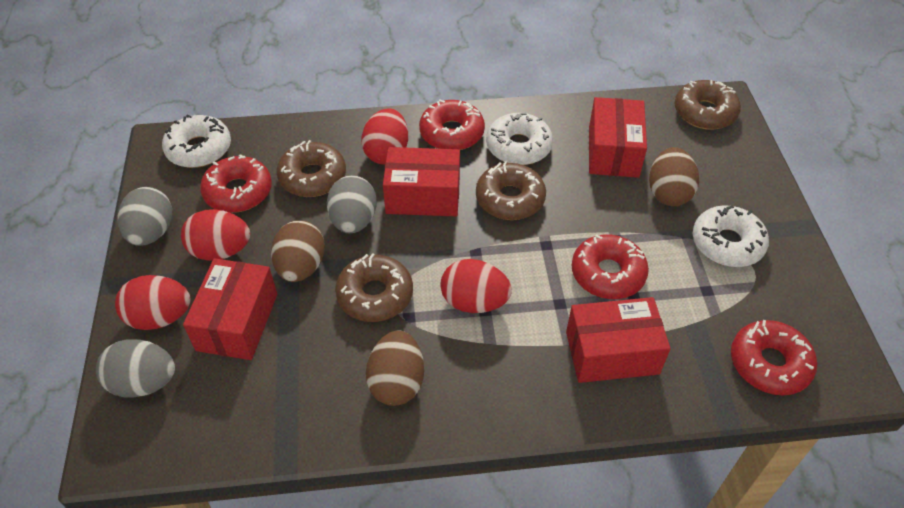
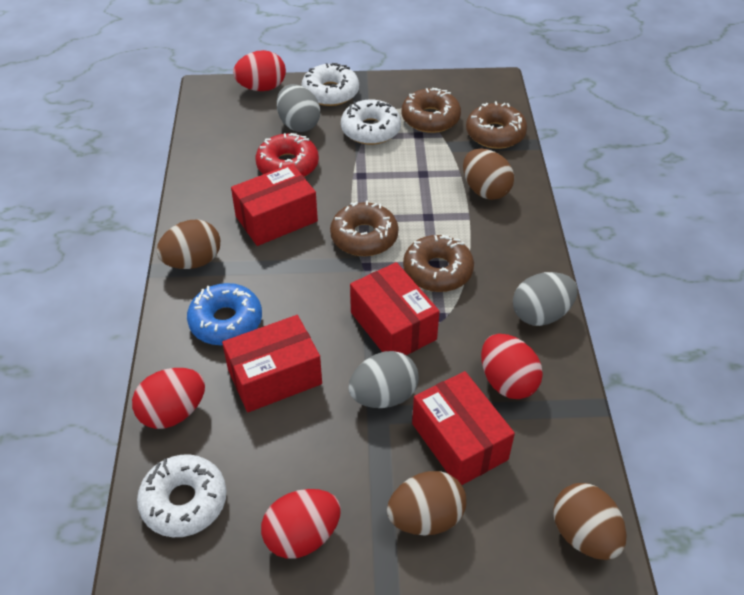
blue donut: 0 -> 1
brown egg: 3 -> 4
red donut: 4 -> 1

